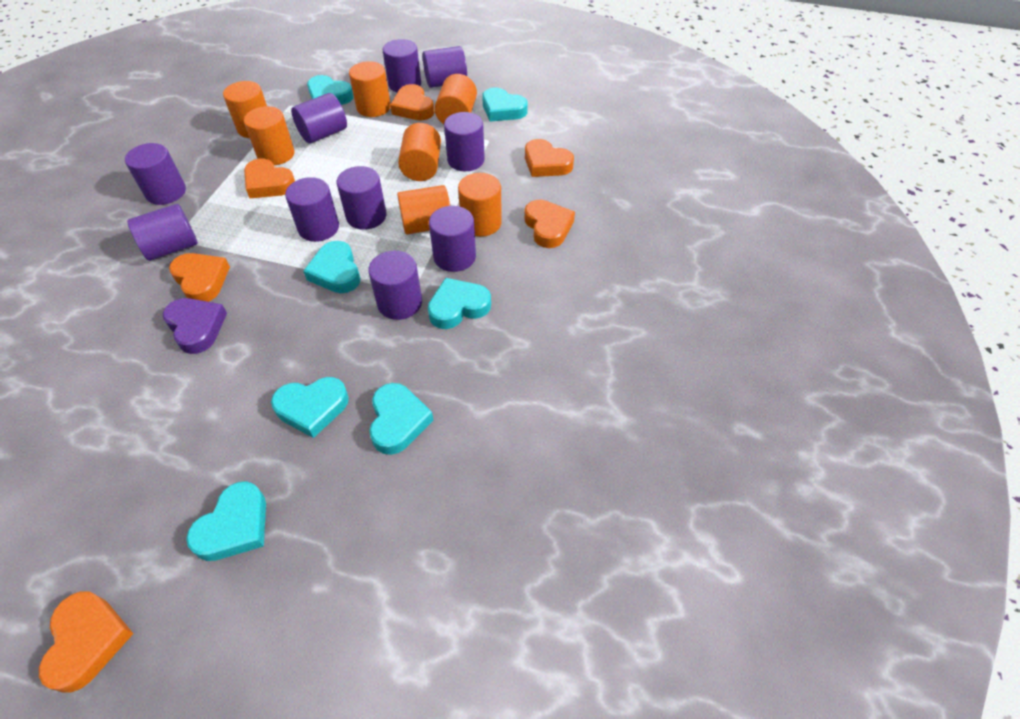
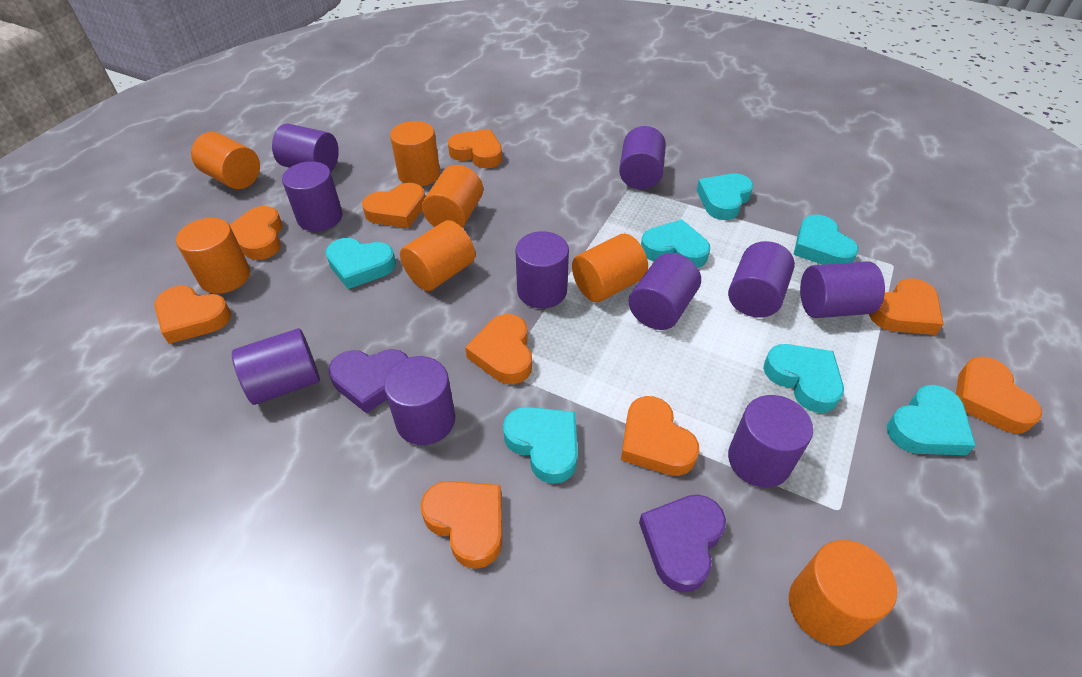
orange heart: 6 -> 9
purple heart: 1 -> 2

